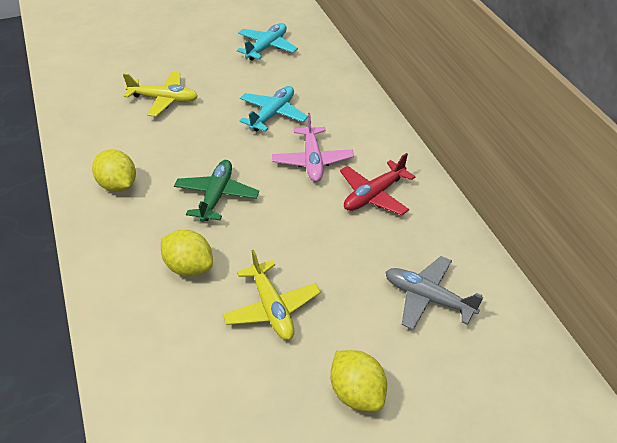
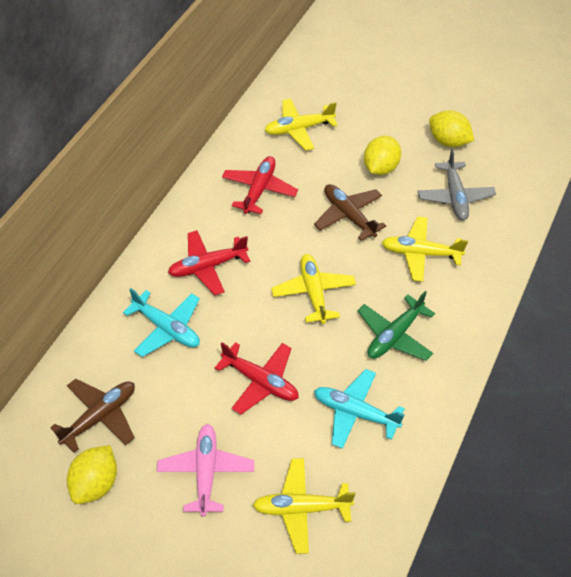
brown plane: 0 -> 2
red plane: 1 -> 3
yellow plane: 2 -> 4

